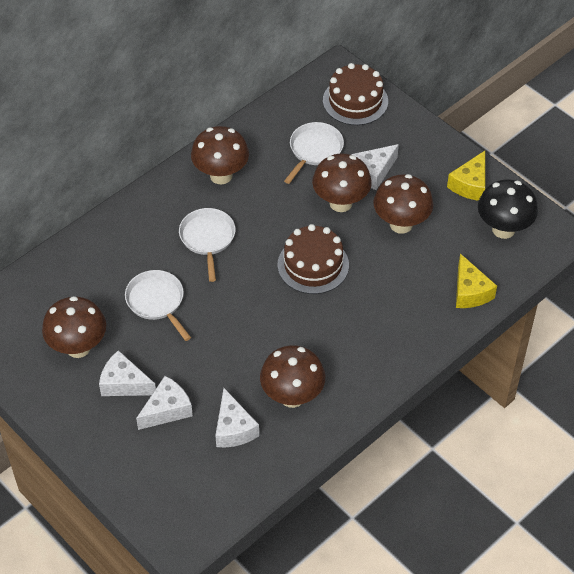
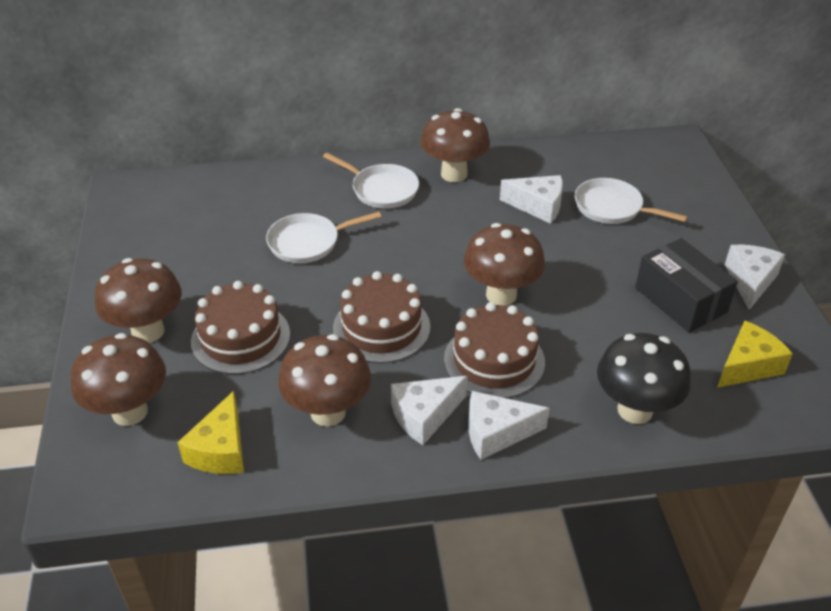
black box: 0 -> 1
brown cake: 2 -> 3

